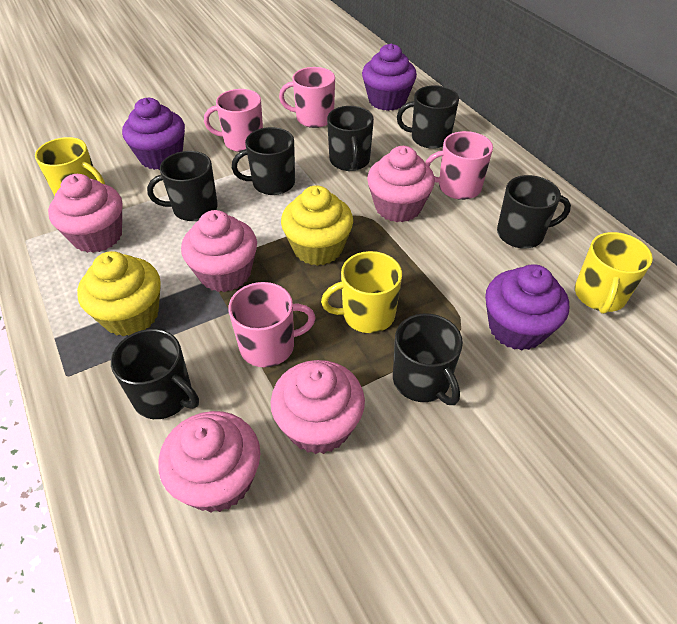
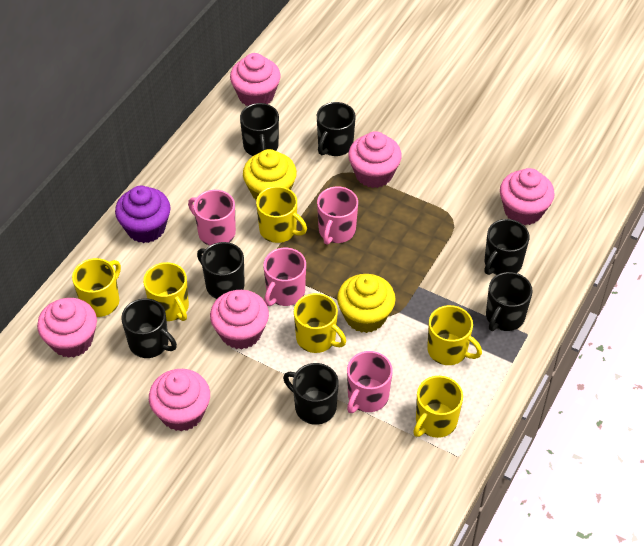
pink cupcake: 5 -> 6
purple cupcake: 3 -> 1
yellow mug: 3 -> 6

